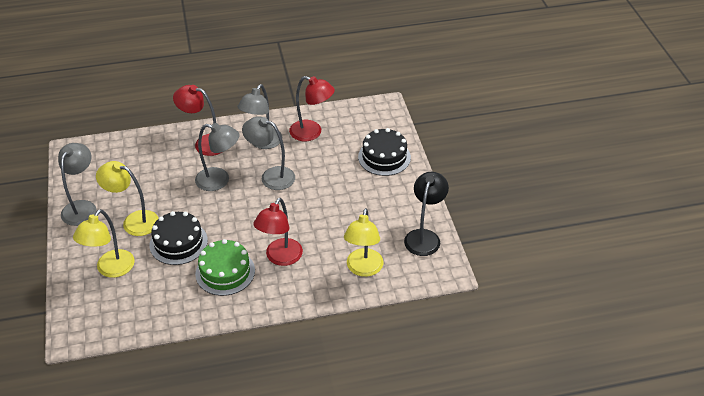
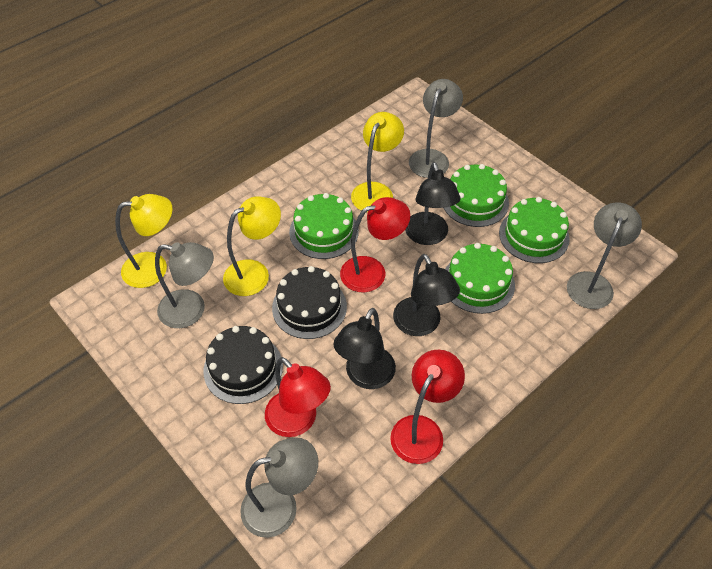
black lamp: 1 -> 3
green cake: 1 -> 4

